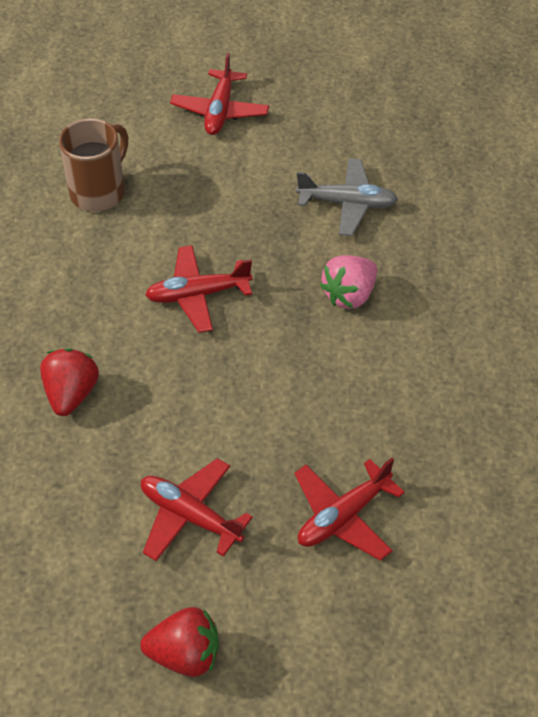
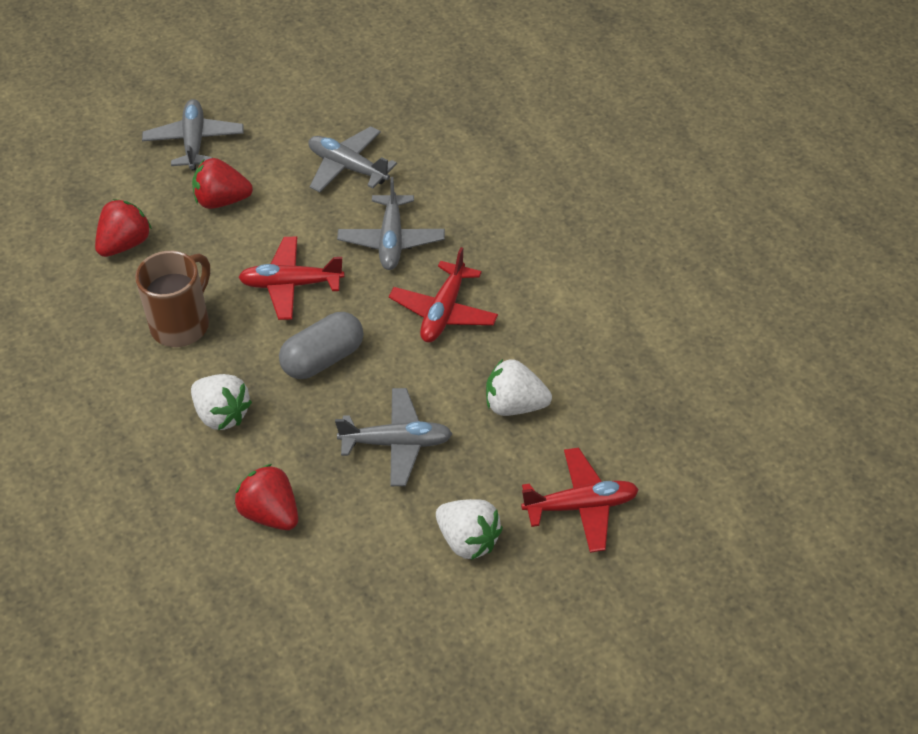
grey capsule: 0 -> 1
grey plane: 1 -> 4
pink strawberry: 1 -> 0
red plane: 4 -> 3
red strawberry: 2 -> 3
white strawberry: 0 -> 3

